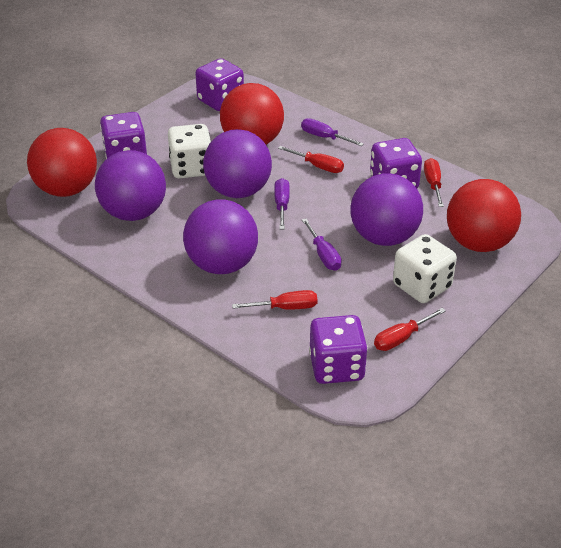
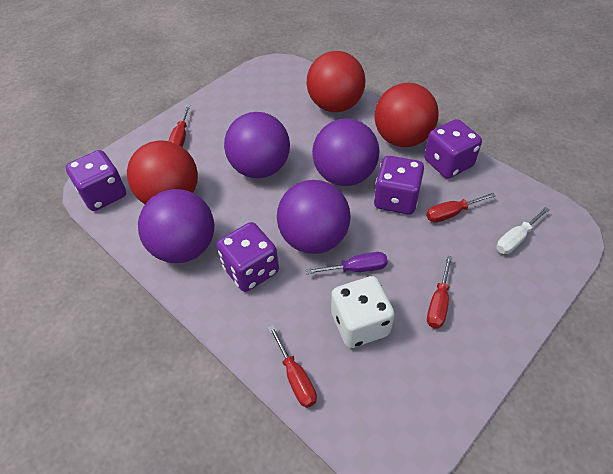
purple screwdriver: 3 -> 1
white dice: 2 -> 1
white screwdriver: 0 -> 1

